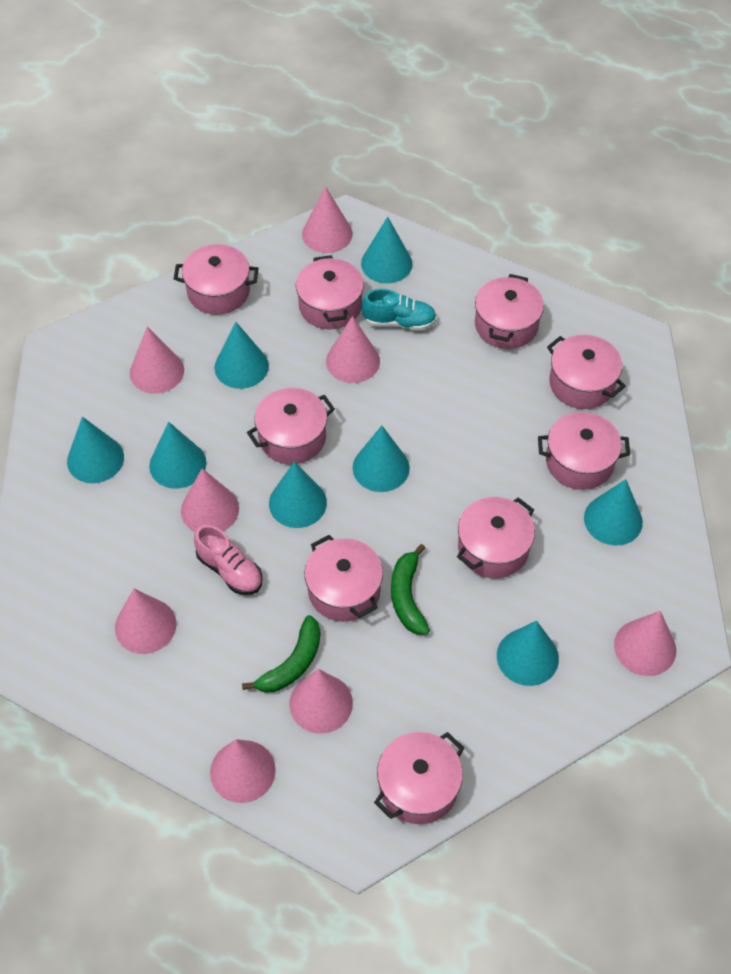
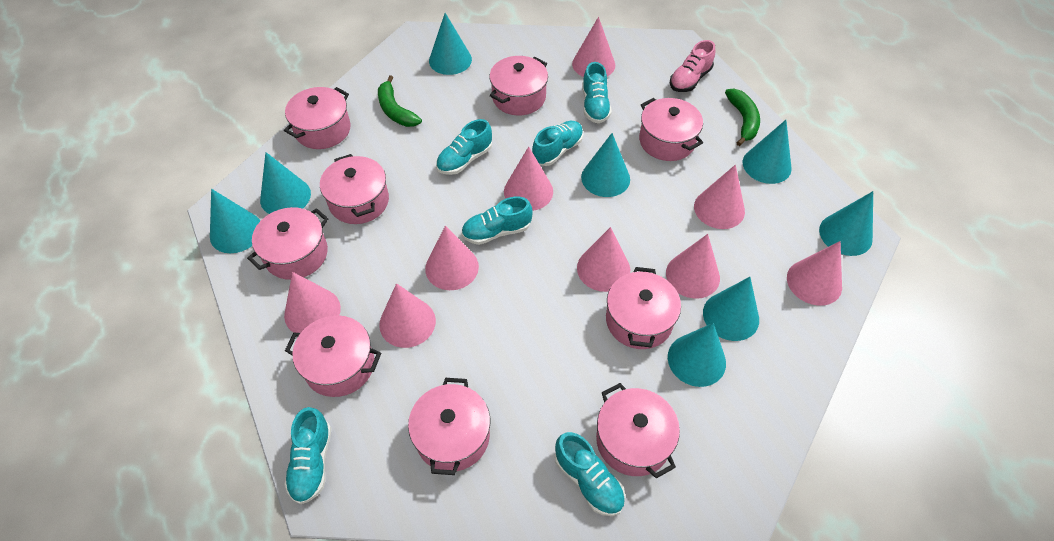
pink cone: 8 -> 9
turquoise shoe: 1 -> 6

